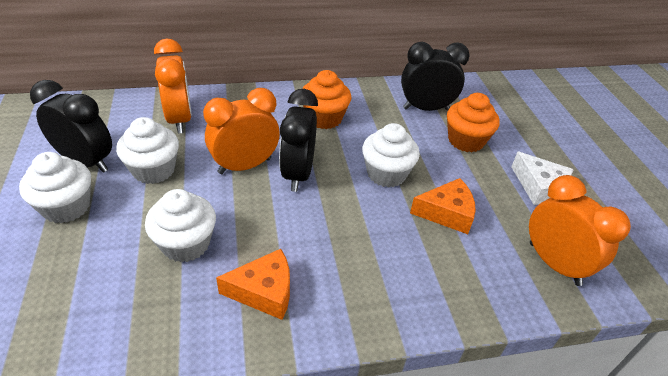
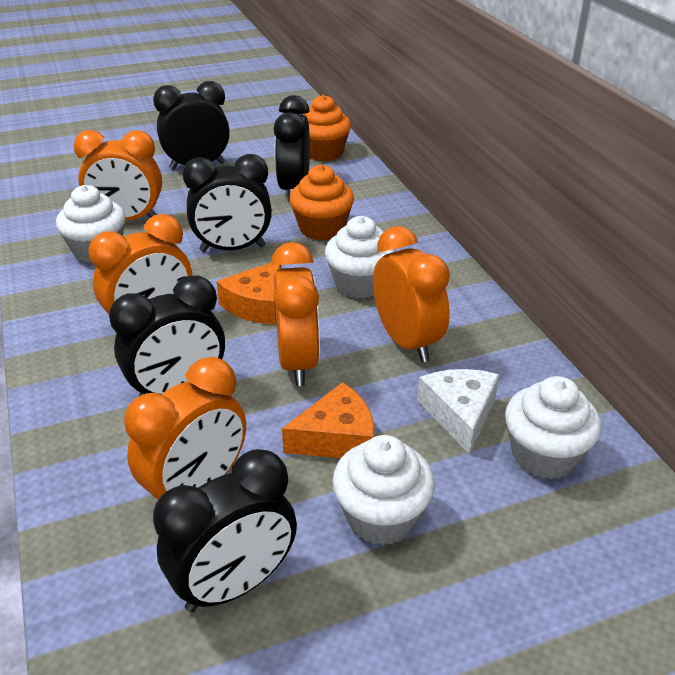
black clock: 3 -> 5
orange clock: 3 -> 5

